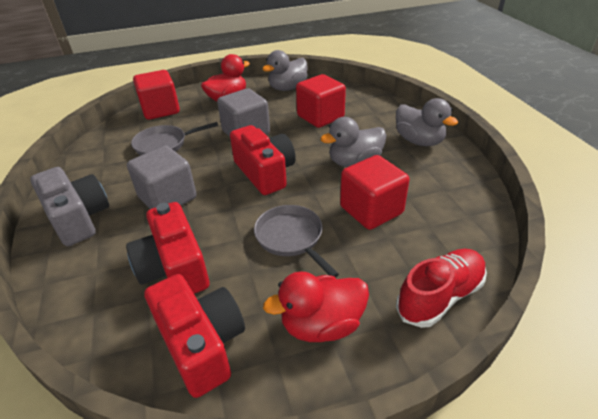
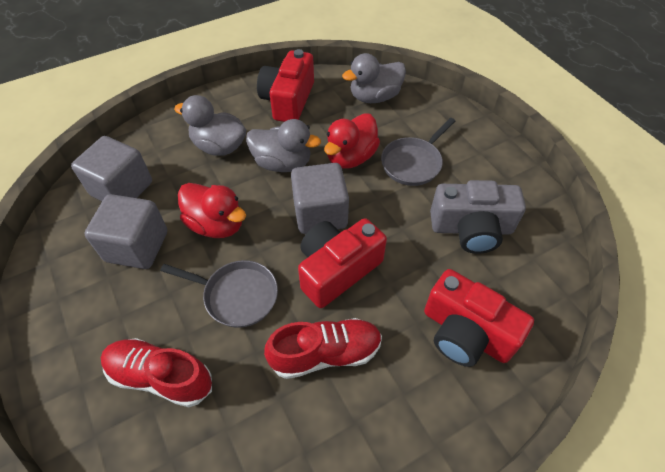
grey cube: 2 -> 3
red cube: 3 -> 0
red shoe: 1 -> 2

